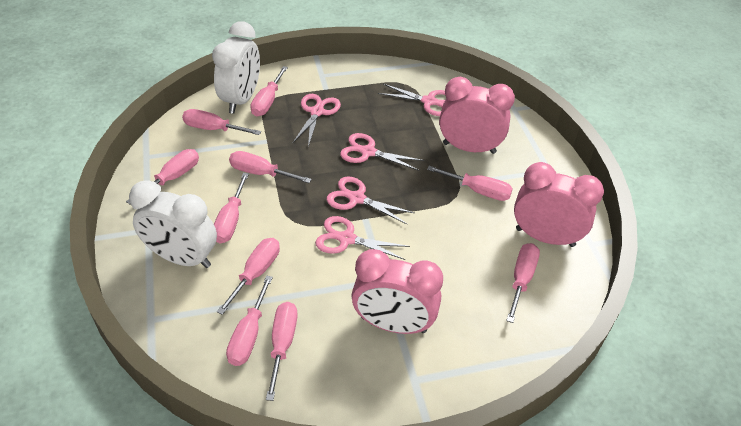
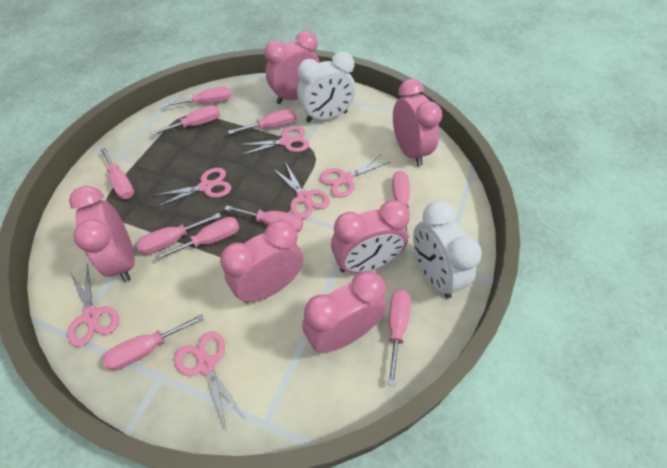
pink clock: 3 -> 6
pink scissors: 5 -> 6

